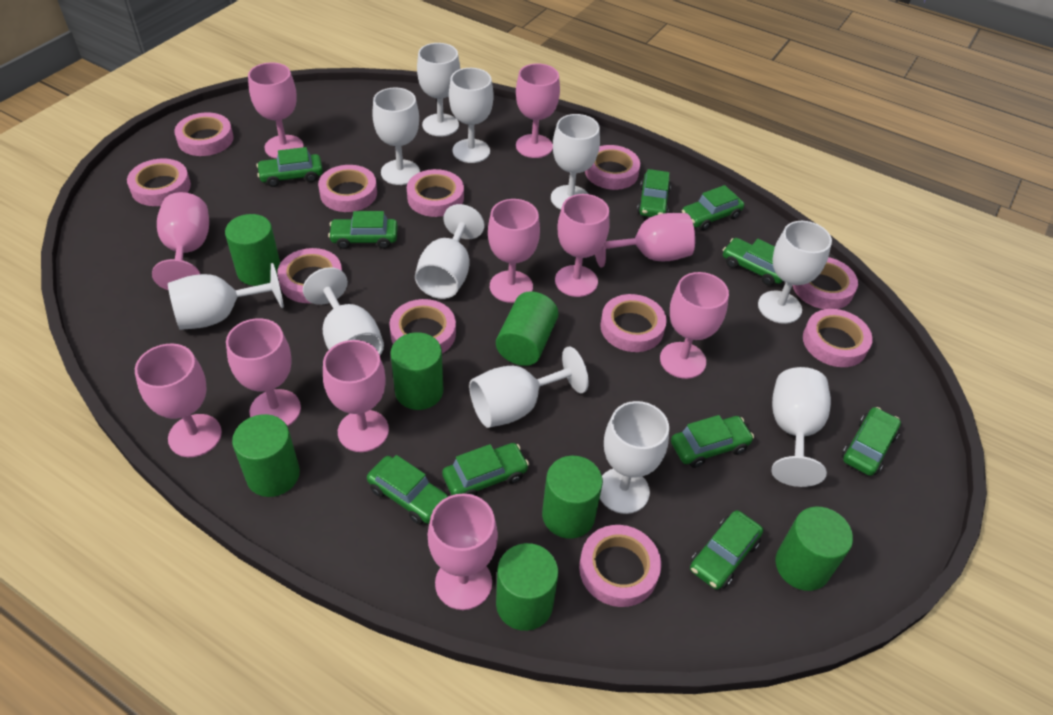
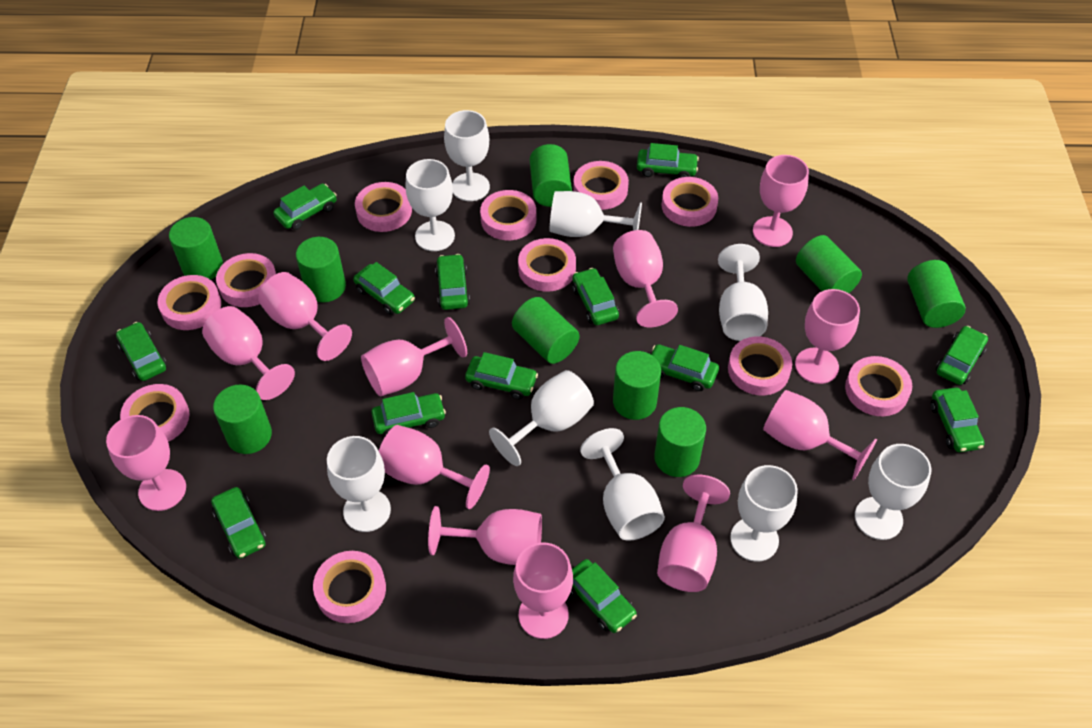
green car: 10 -> 13
green cylinder: 7 -> 9
pink goblet: 11 -> 12
white goblet: 11 -> 9

